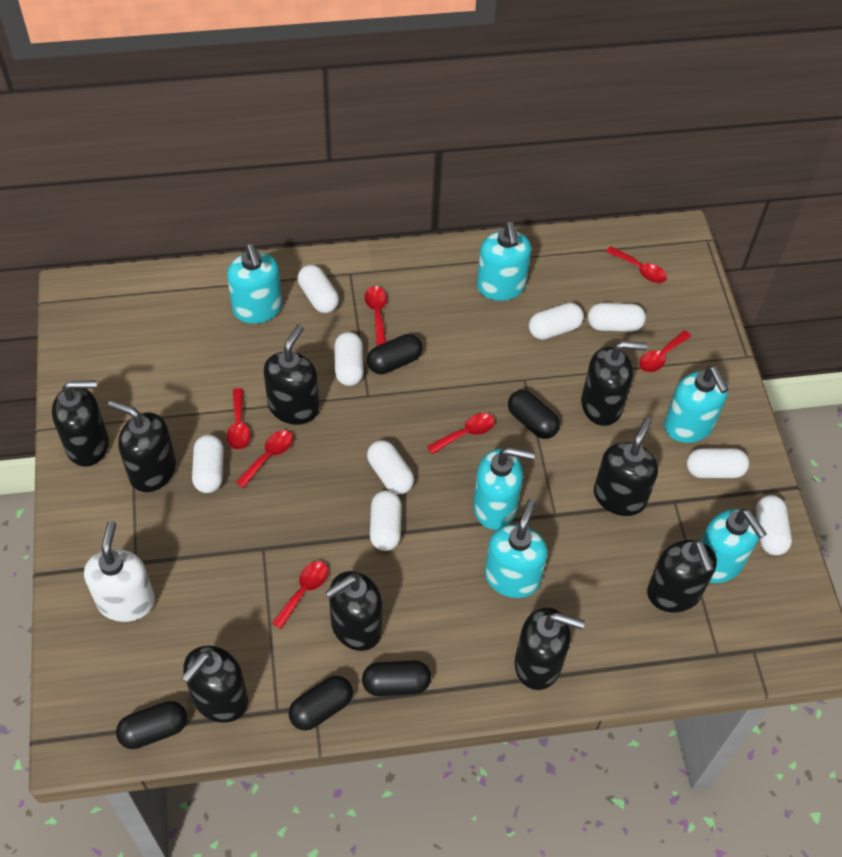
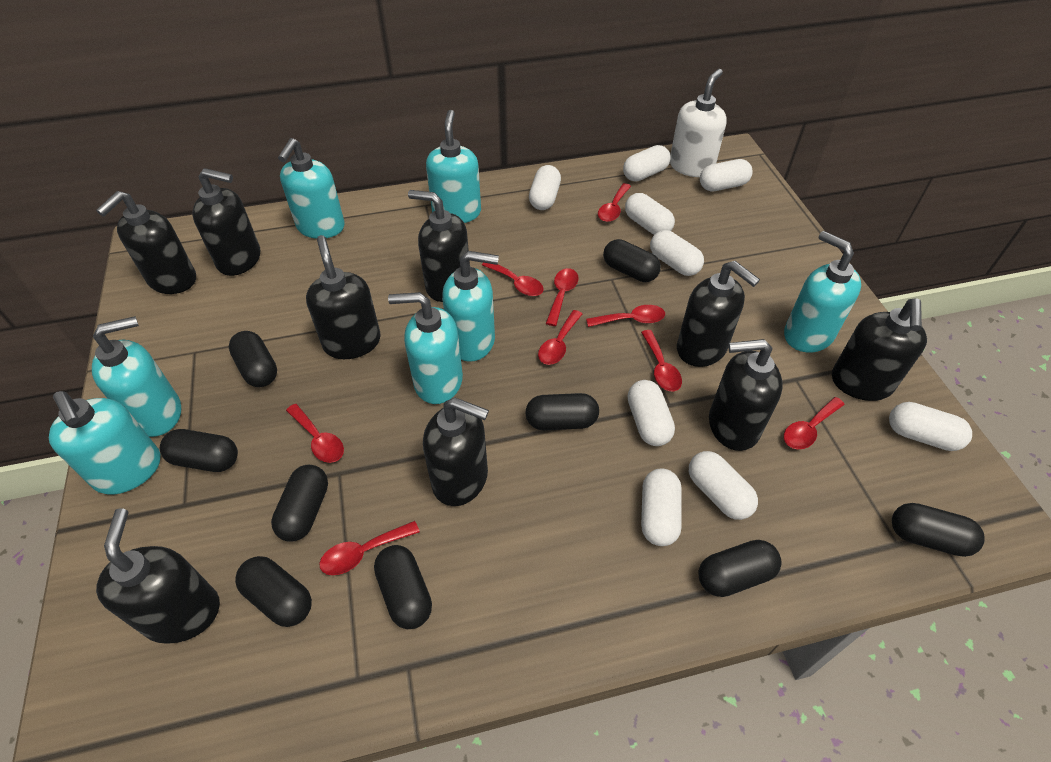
black capsule: 5 -> 9
red spoon: 7 -> 9
turquoise soap dispenser: 6 -> 7

